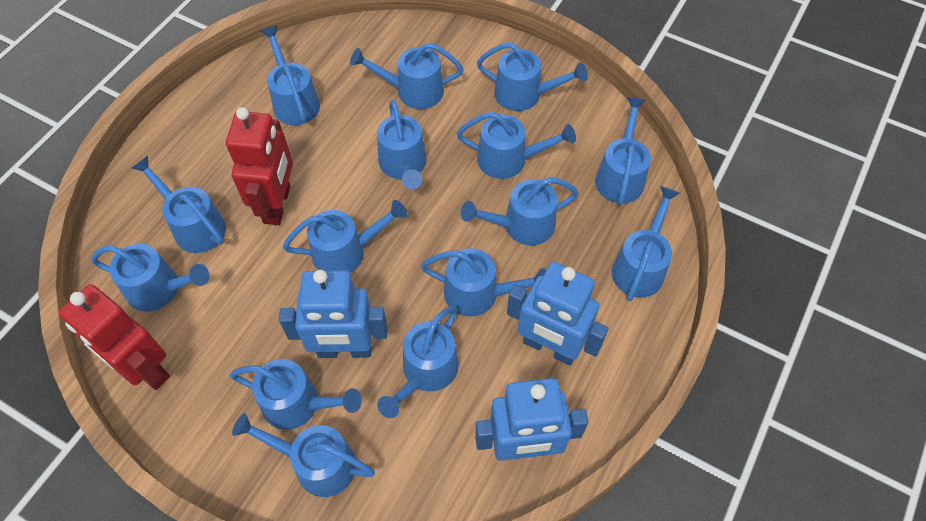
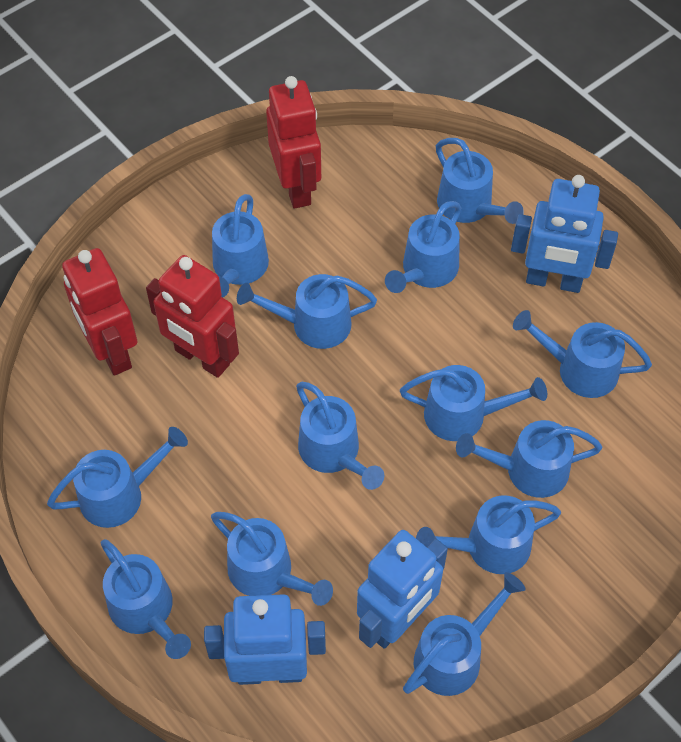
blue watering can: 15 -> 13
red robot: 2 -> 3

